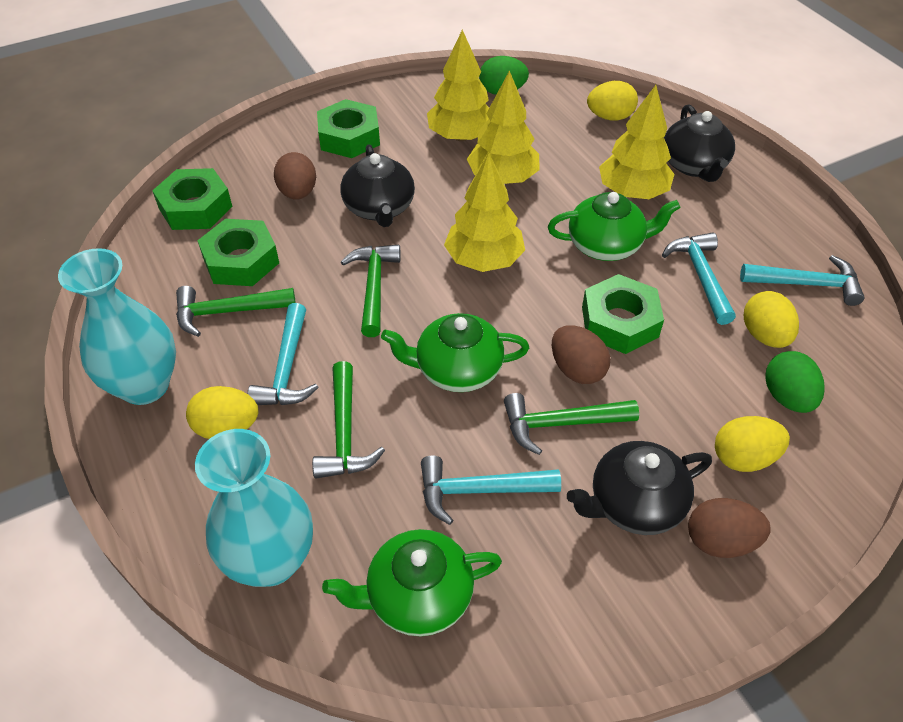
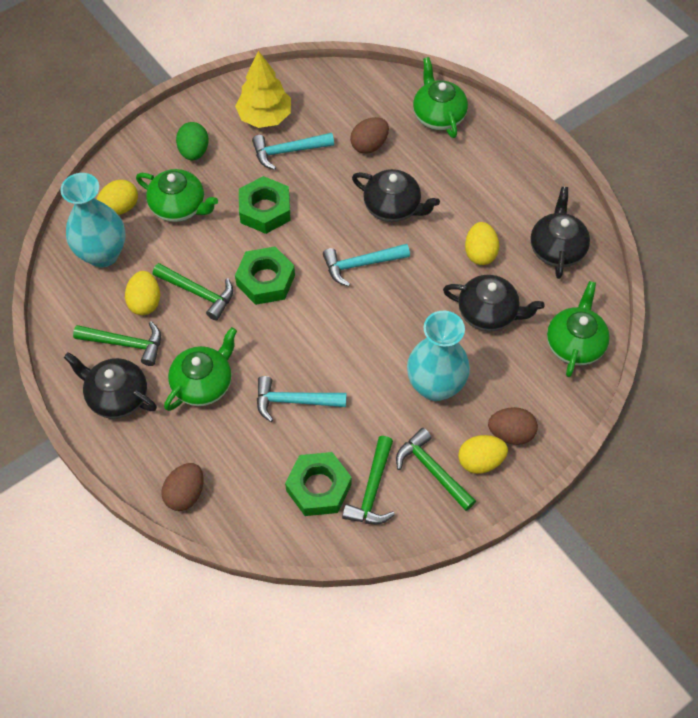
black teapot: 3 -> 4
green egg: 2 -> 1
green nut: 4 -> 3
green teapot: 3 -> 4
turquoise hammer: 4 -> 3
yellow tree: 4 -> 1

